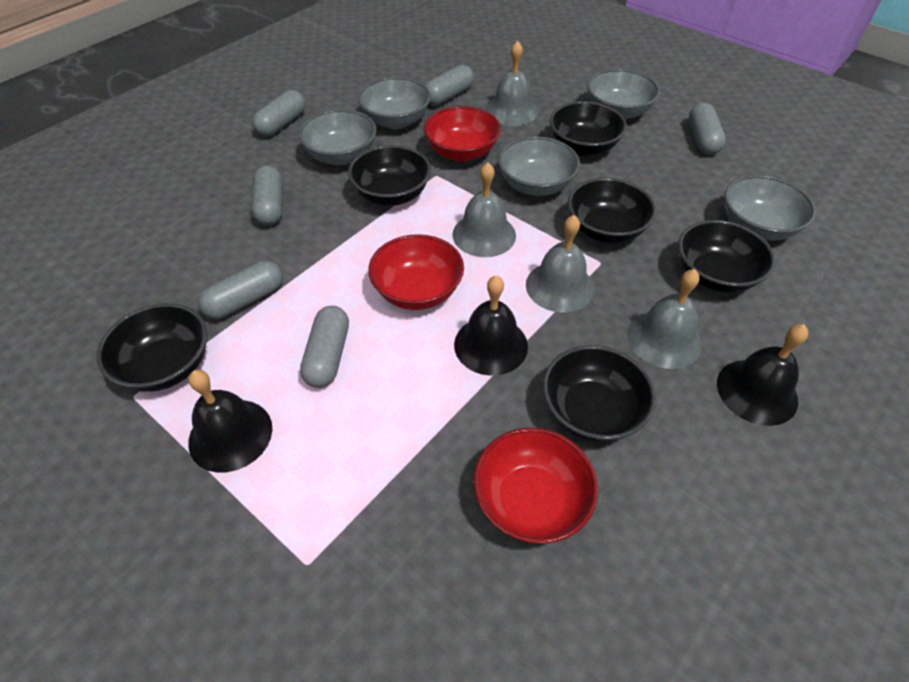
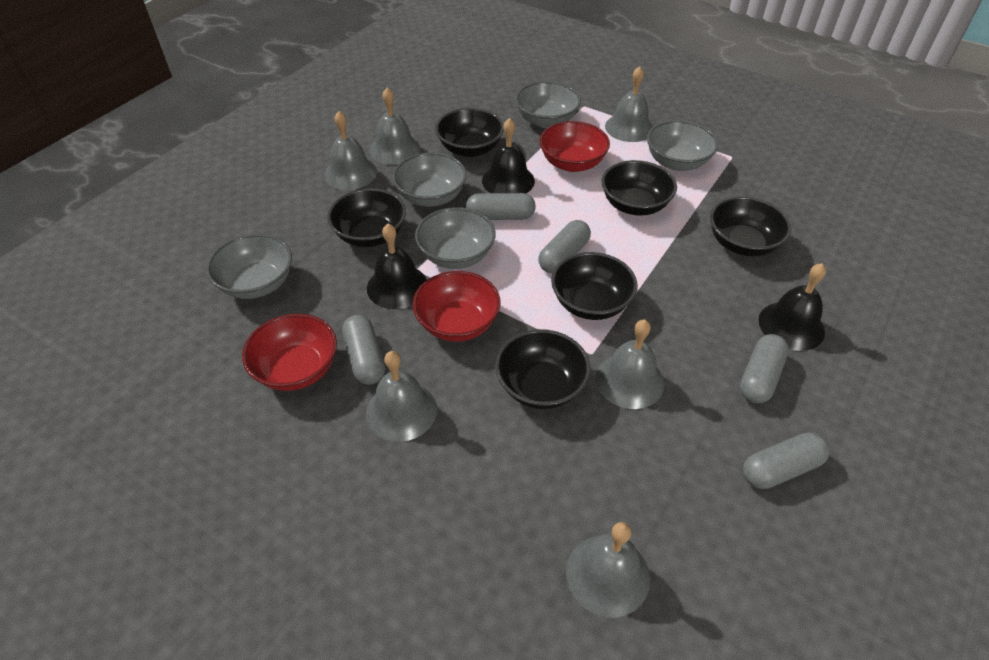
grey bell: 4 -> 6
grey capsule: 6 -> 5

